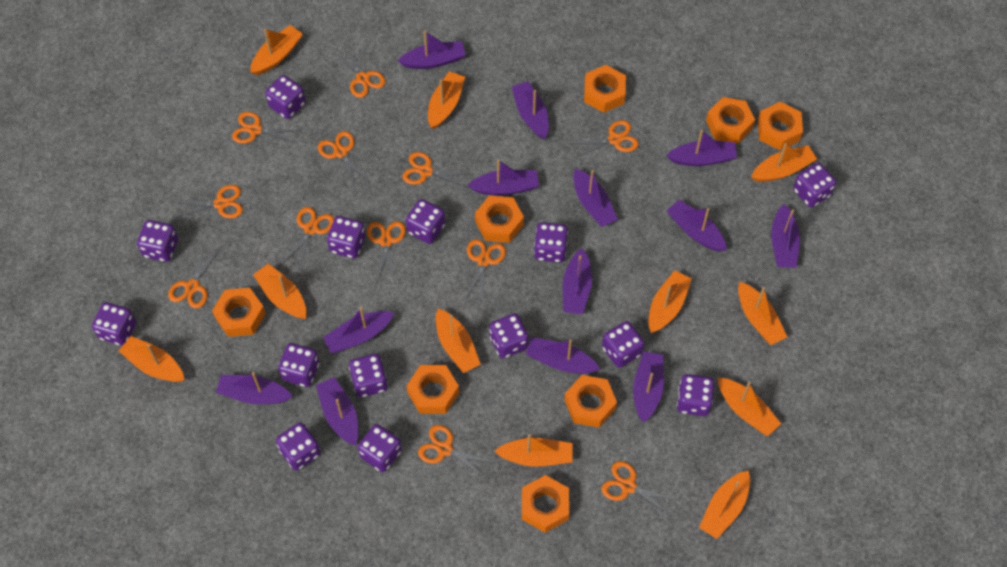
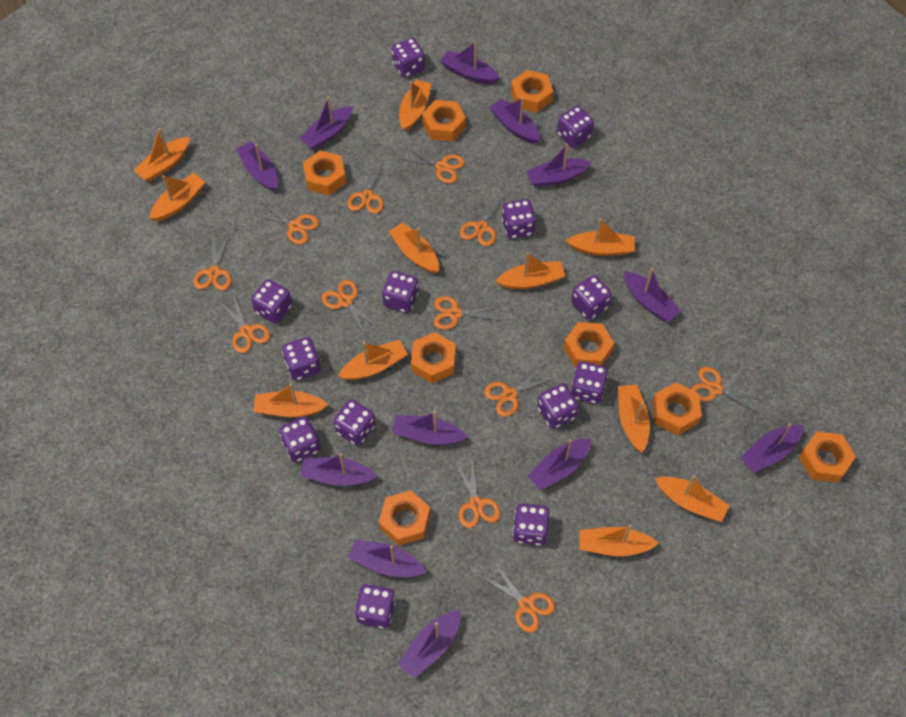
purple boat: 13 -> 12
purple dice: 14 -> 13

